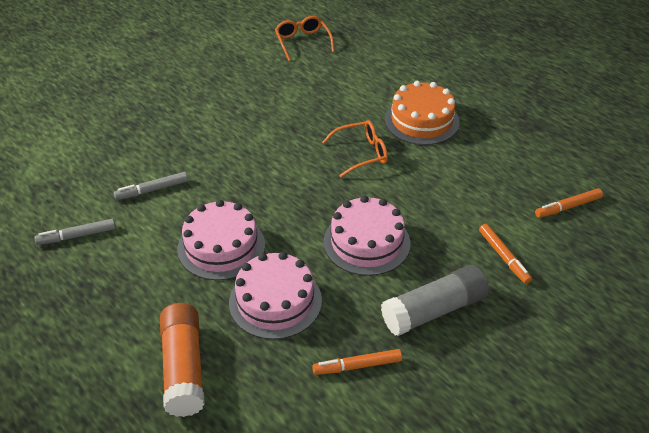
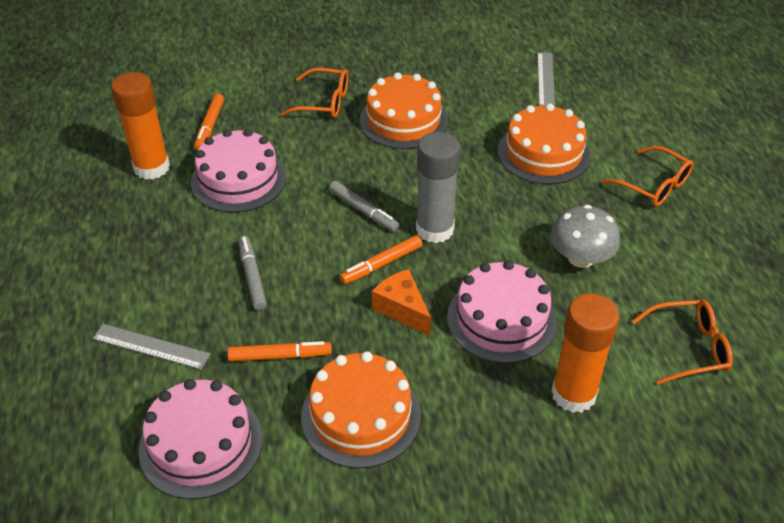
grey mushroom: 0 -> 1
grey ruler: 0 -> 2
orange cake: 1 -> 3
orange cheese: 0 -> 1
orange glasses: 2 -> 3
orange glue stick: 1 -> 2

